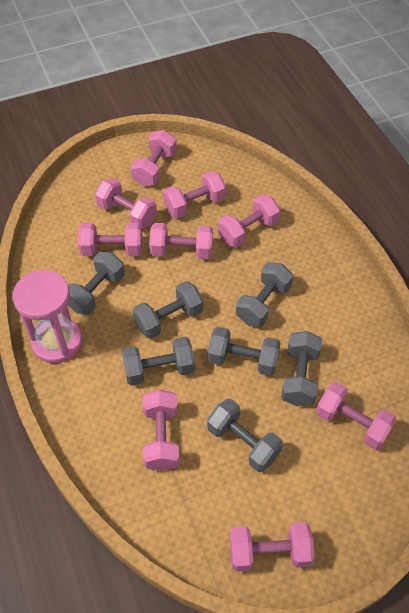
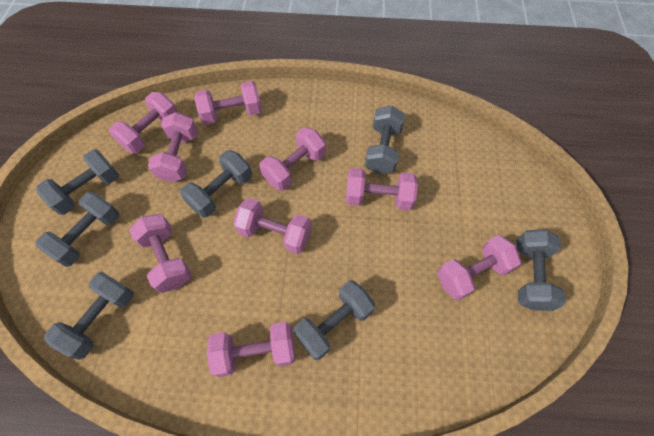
pink hourglass: 1 -> 0

